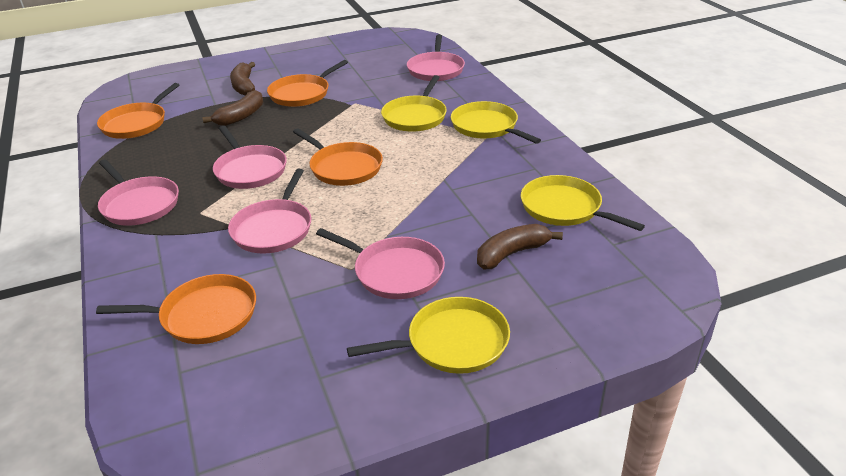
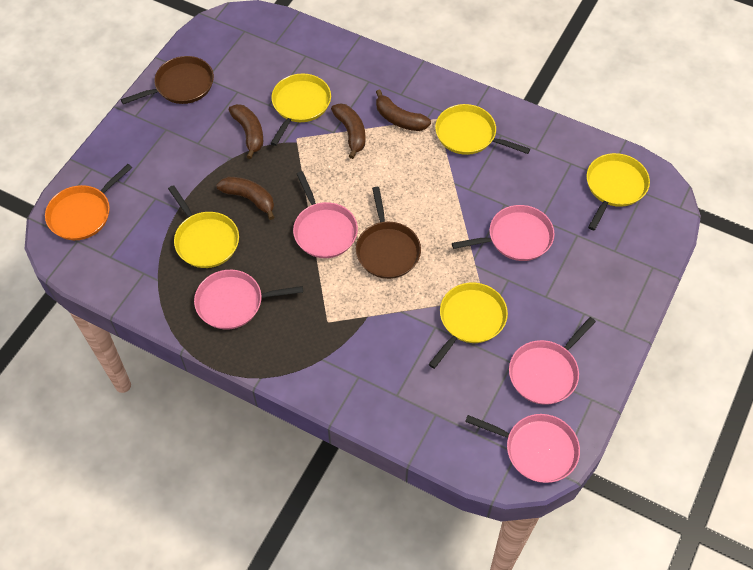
brown banana: 3 -> 4
brown pan: 0 -> 2
orange pan: 4 -> 1
yellow pan: 4 -> 5

